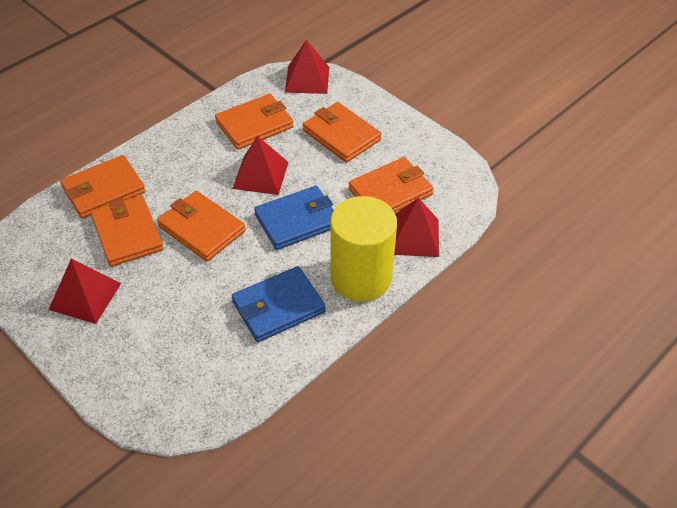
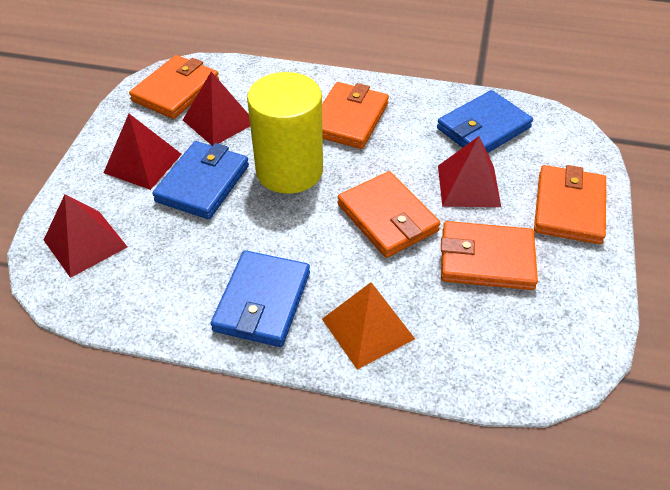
blue wallet: 2 -> 3
orange pyramid: 0 -> 1
orange wallet: 6 -> 5

